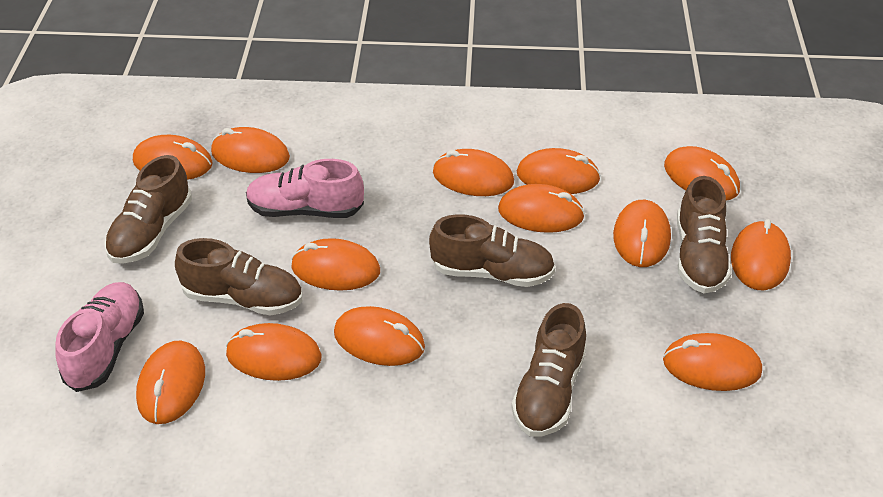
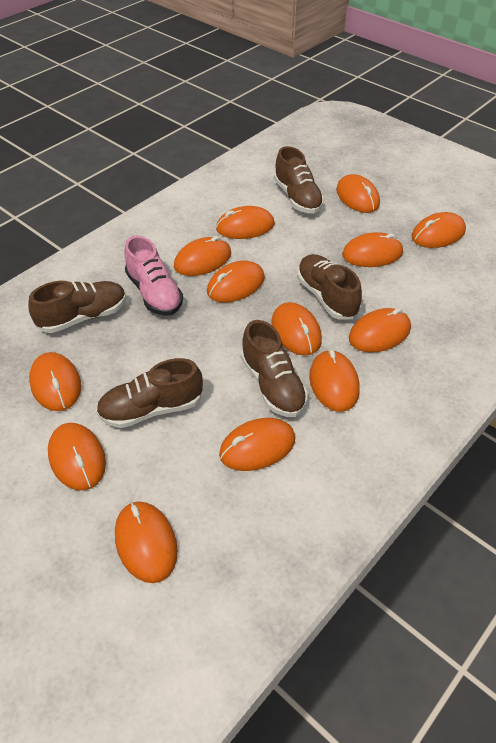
pink shoe: 2 -> 1

